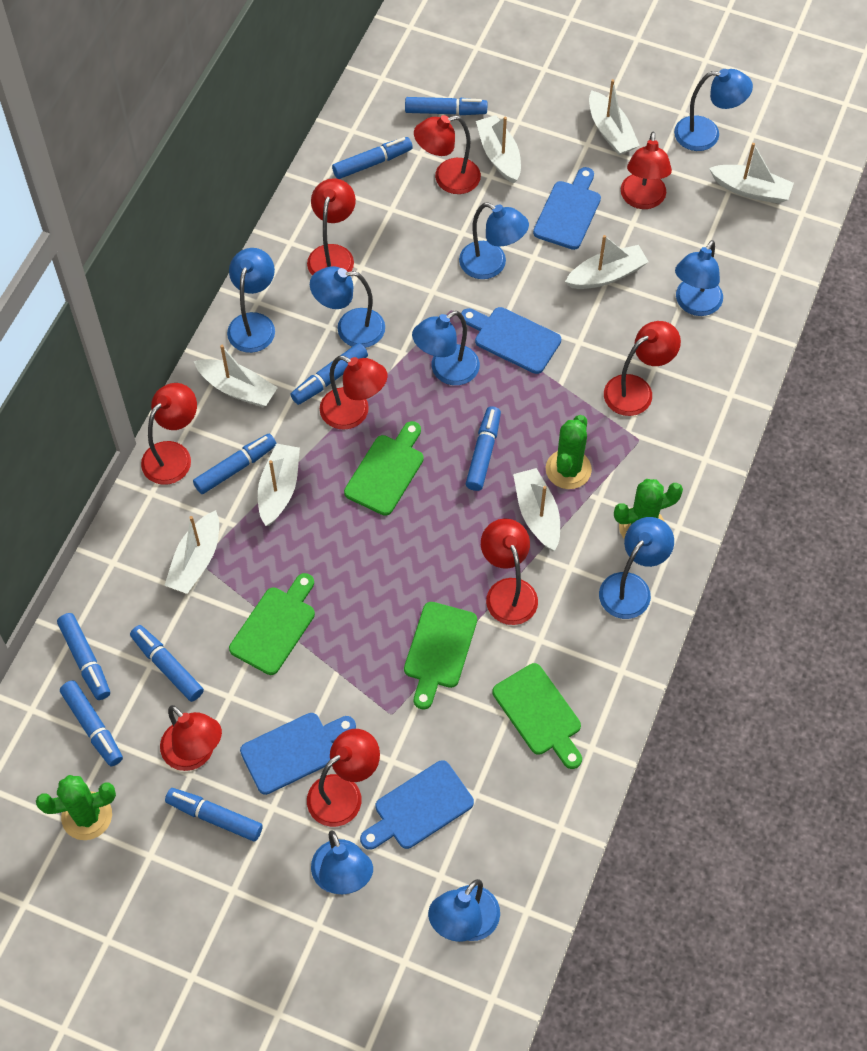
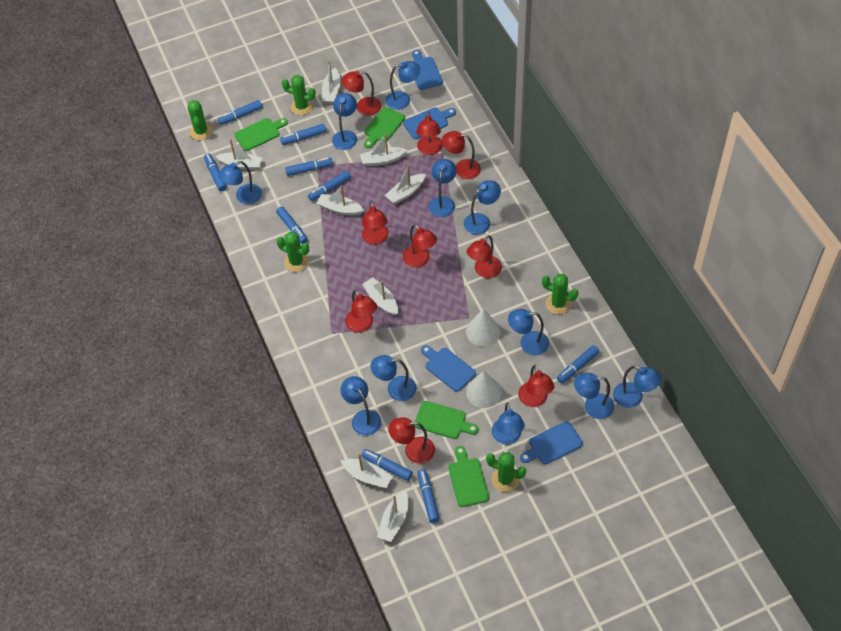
blue lamp: 9 -> 11
green cactus: 3 -> 5
white cone: 0 -> 2

